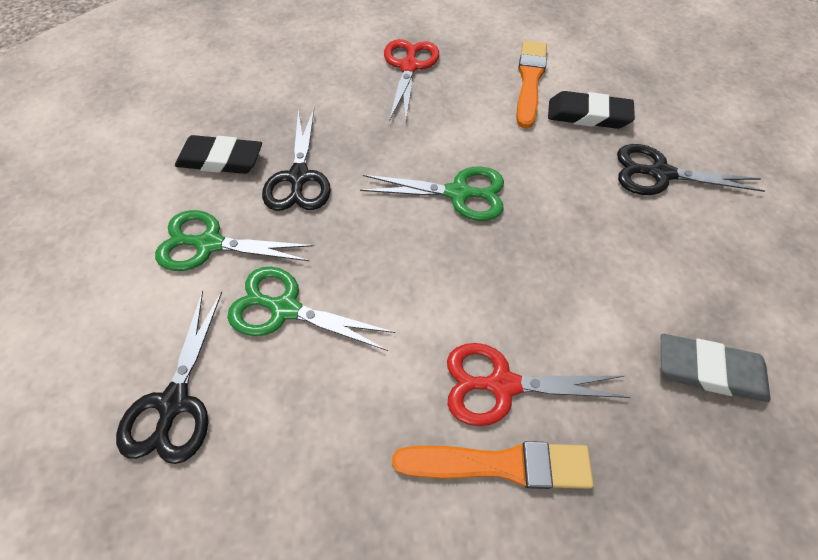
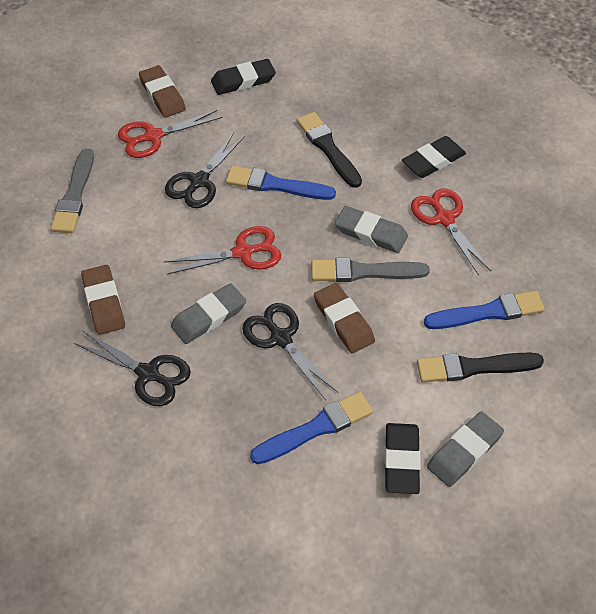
black brush: 0 -> 2
black eraser: 2 -> 3
blue brush: 0 -> 3
brown eraser: 0 -> 3
green scissors: 3 -> 0
grey brush: 0 -> 2
grey eraser: 1 -> 3
orange brush: 2 -> 0
red scissors: 2 -> 3

